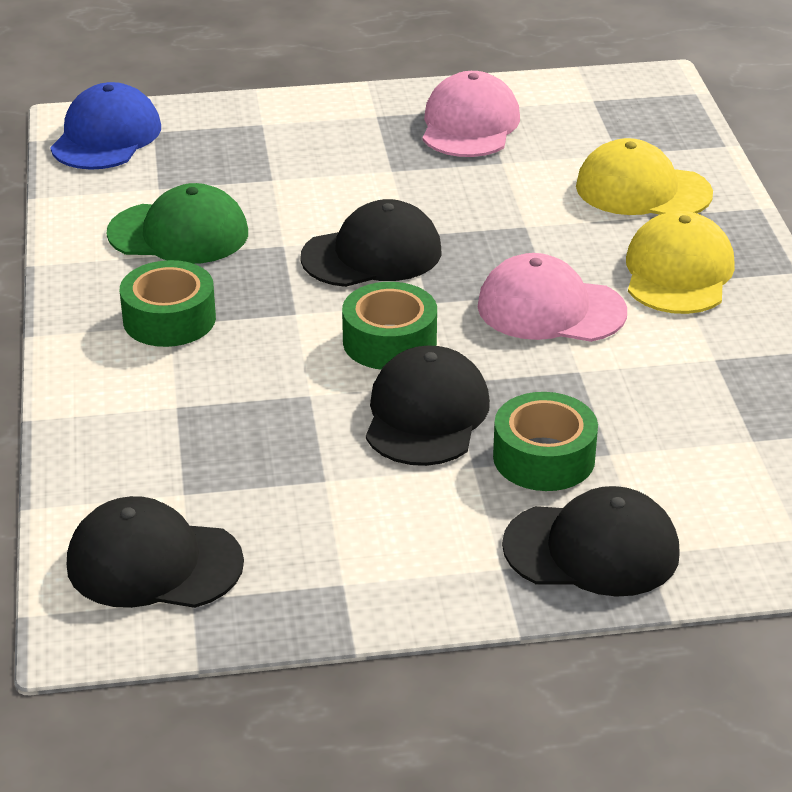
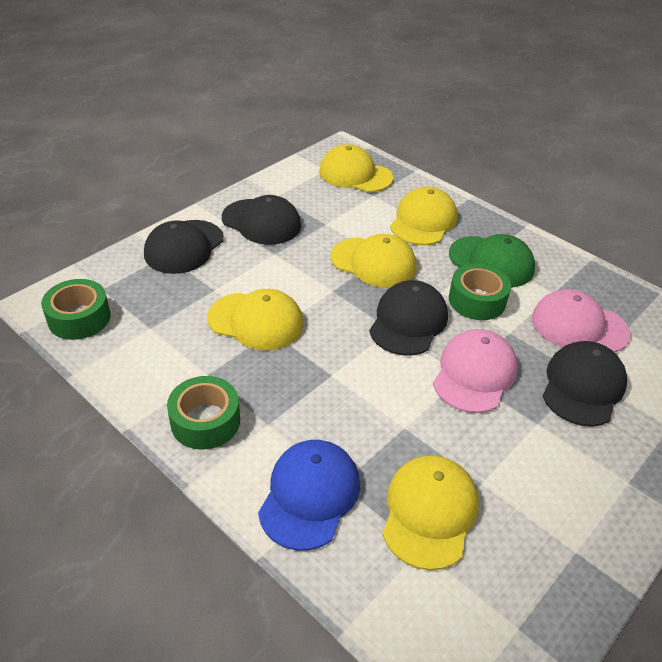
yellow cap: 2 -> 5

